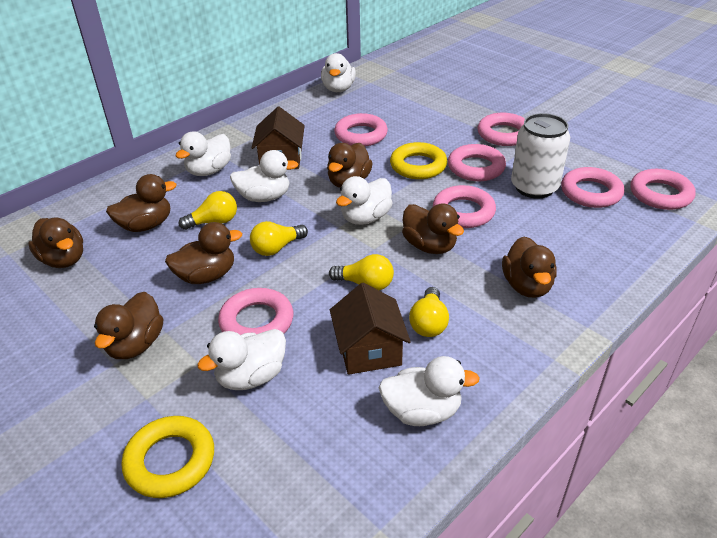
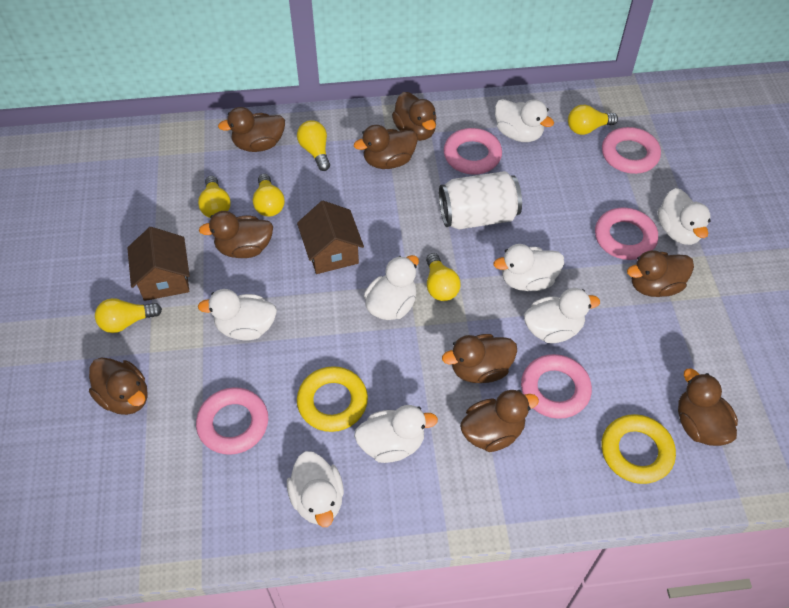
brown duck: 7 -> 9
pink ring: 7 -> 5
white duck: 6 -> 8
yellow light bulb: 4 -> 6

